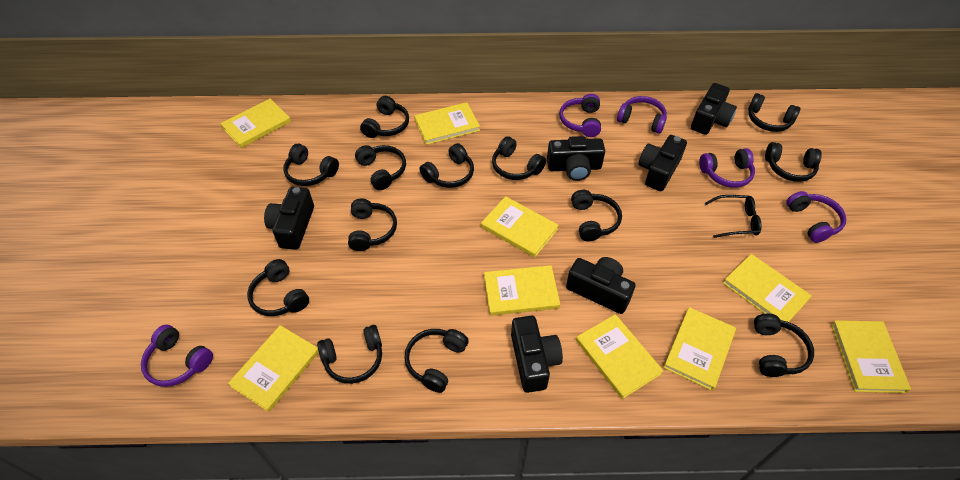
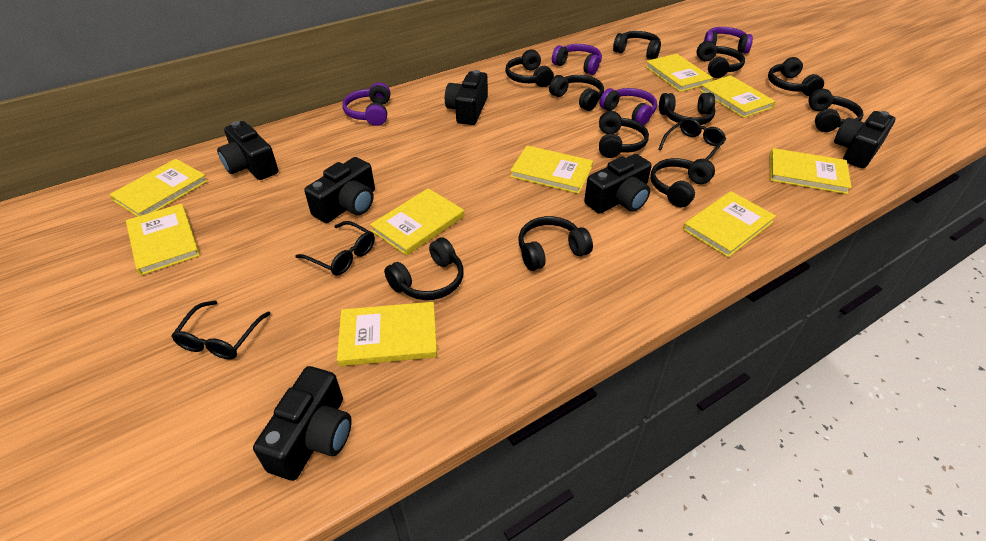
black glasses: 1 -> 3
black headphones: 13 -> 11
purple headphones: 5 -> 4

